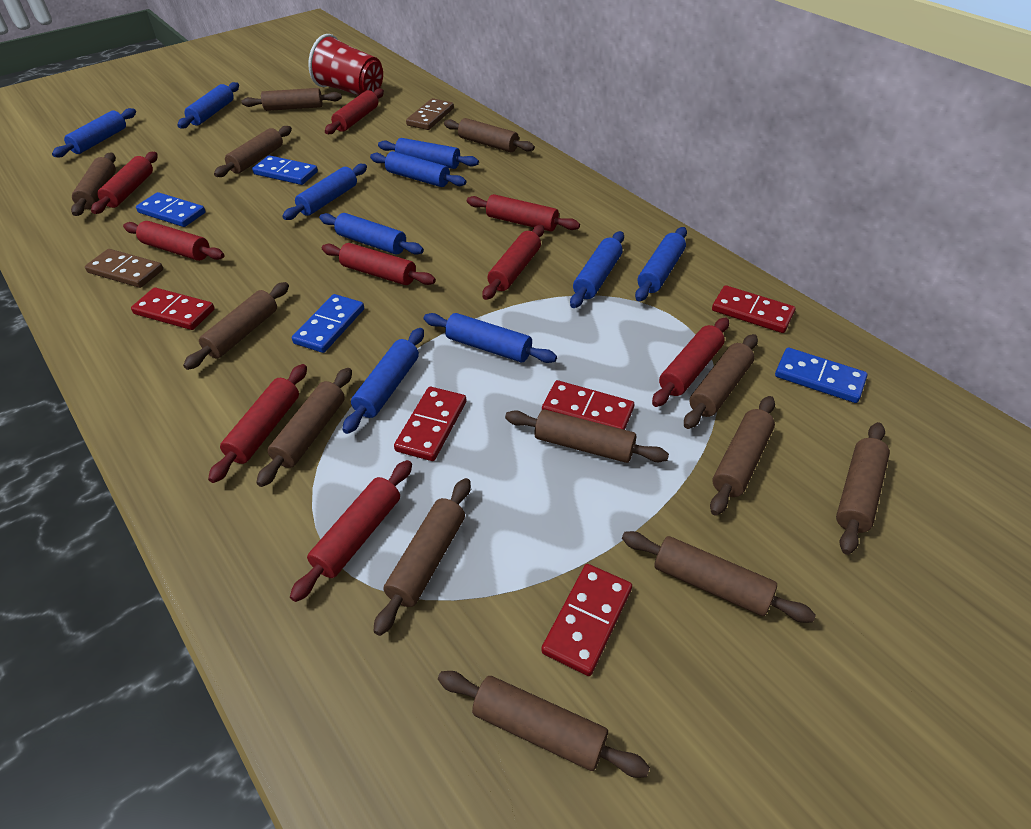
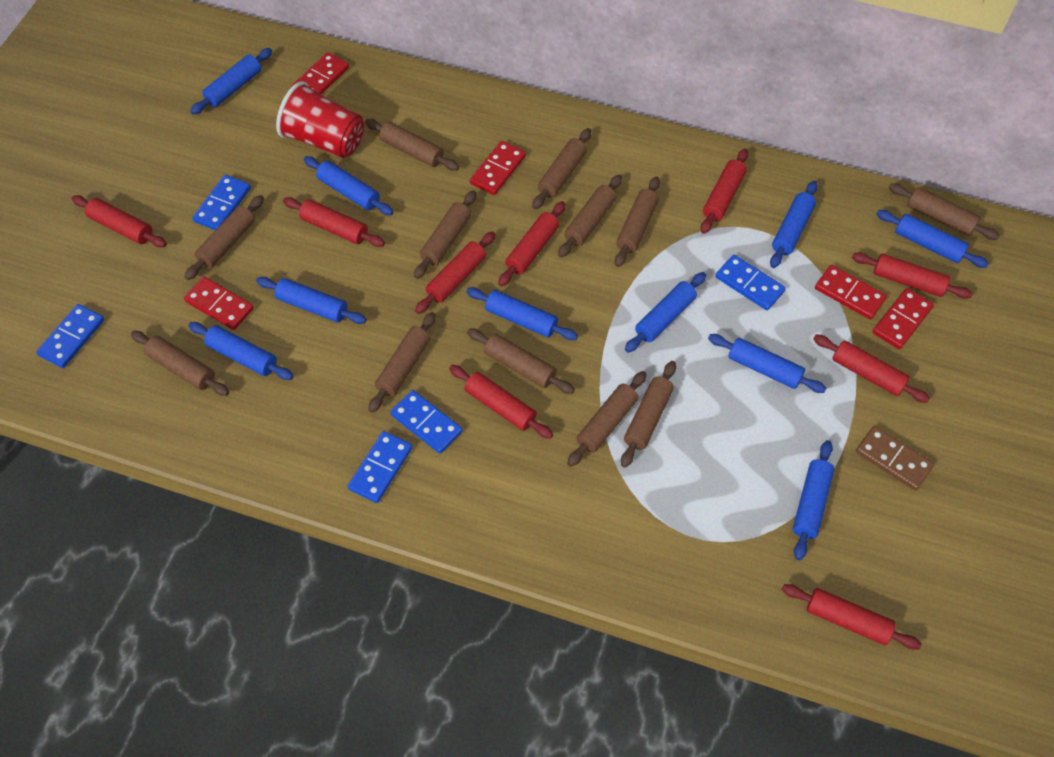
blue domino: 4 -> 5
brown domino: 2 -> 1
brown rolling pin: 13 -> 12

